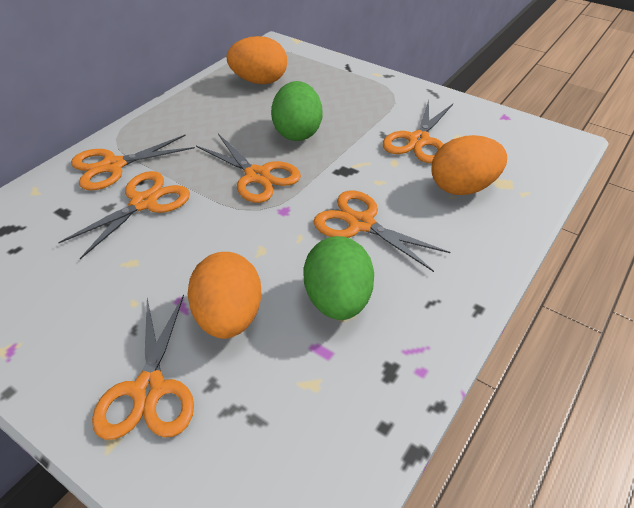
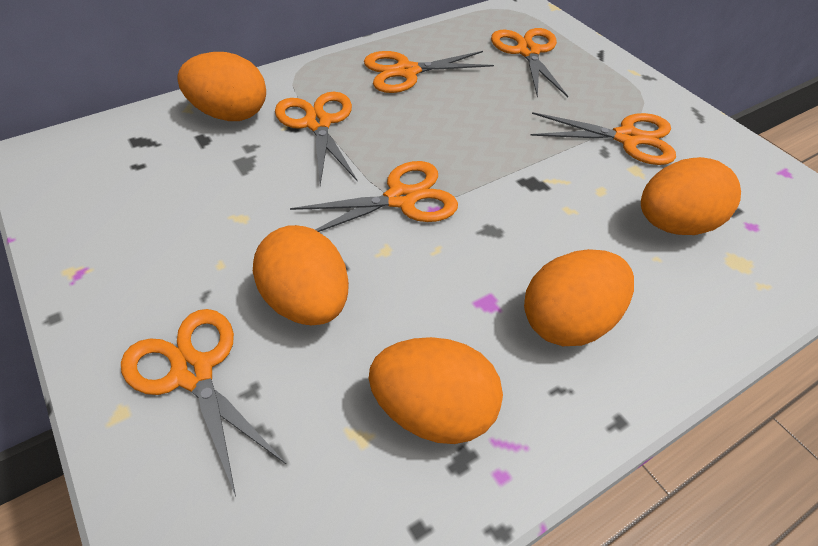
green egg: 2 -> 0
orange egg: 3 -> 5

